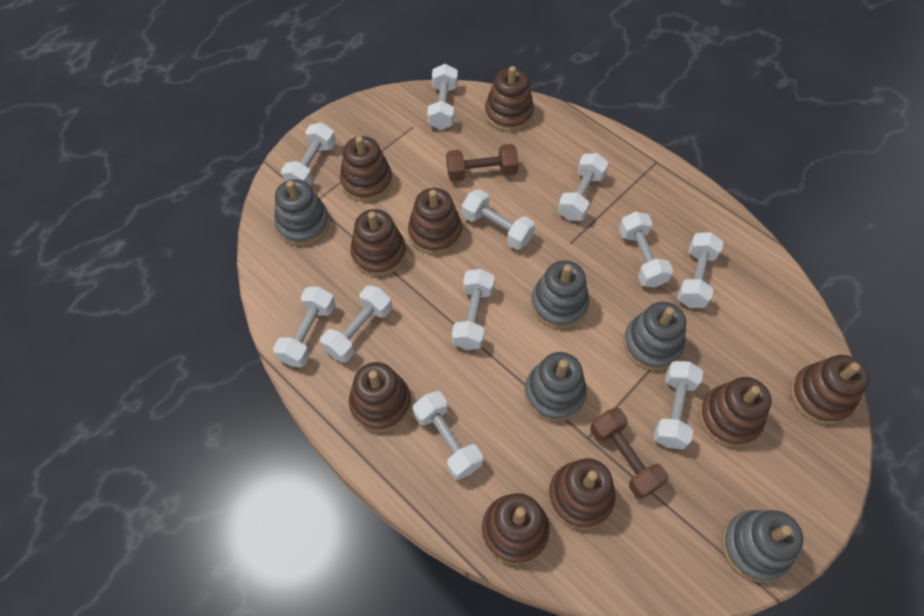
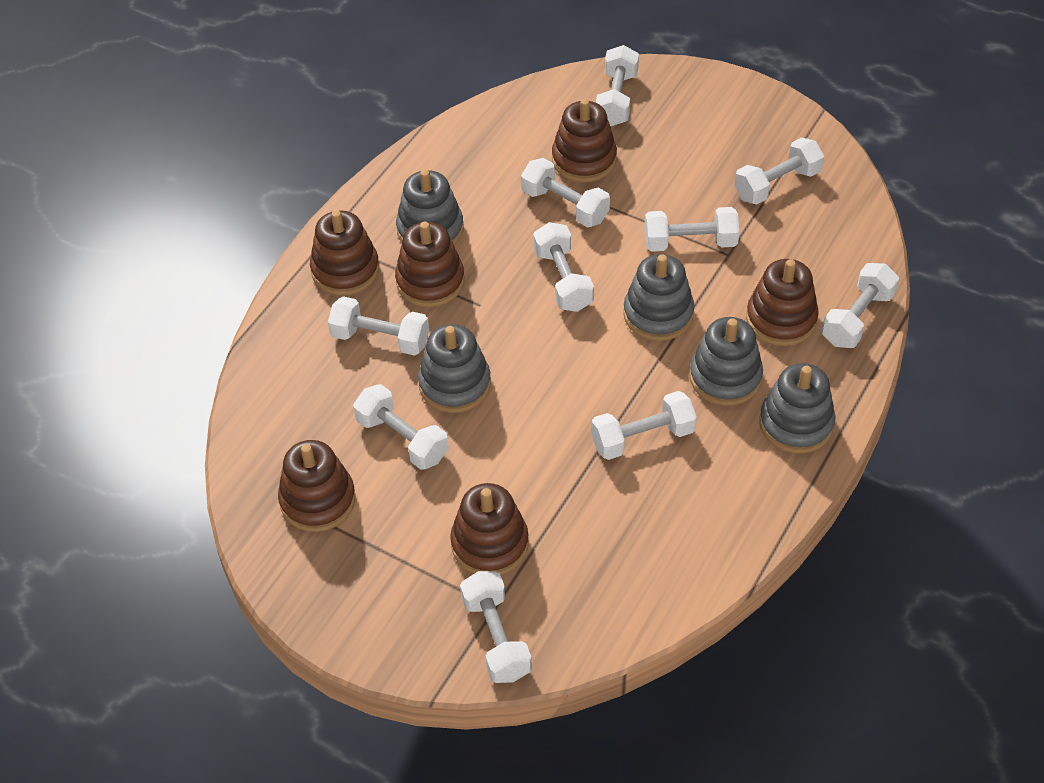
brown dumbbell: 2 -> 0
brown stacking toy: 9 -> 6
white dumbbell: 11 -> 10

